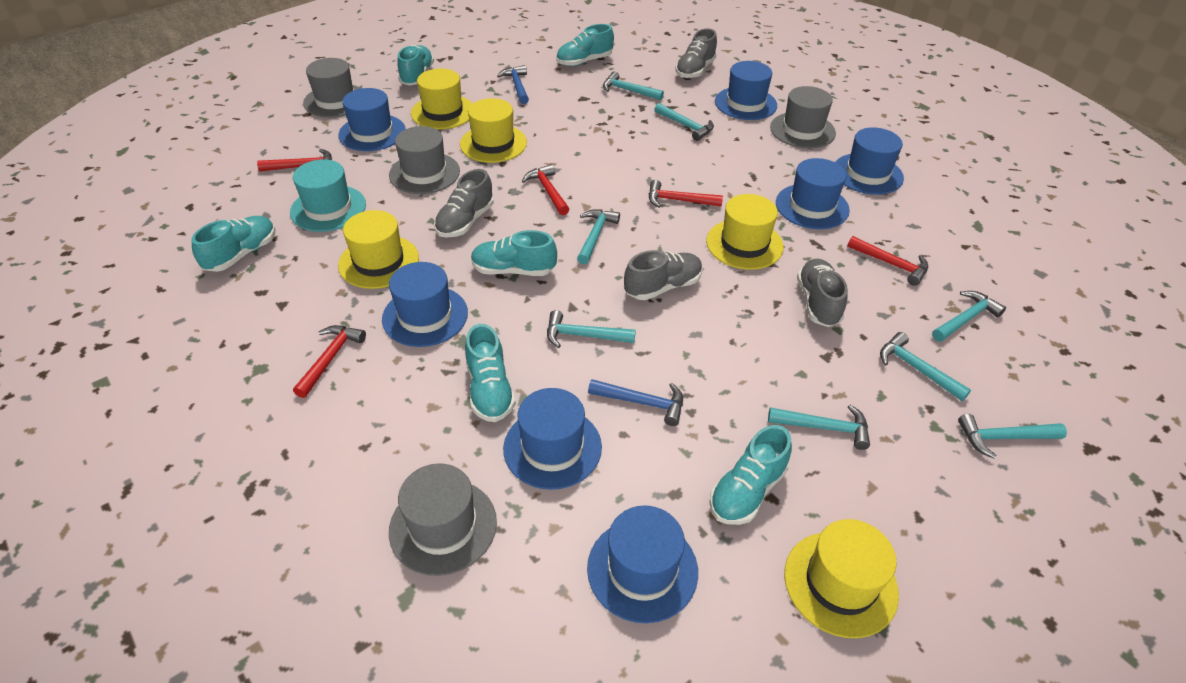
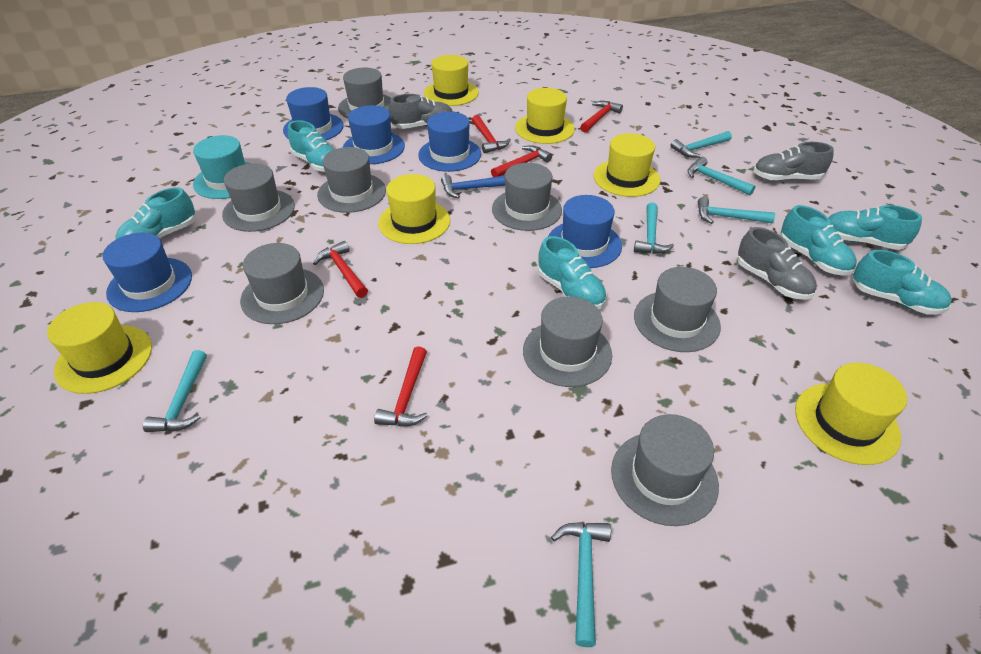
blue hammer: 2 -> 1
blue hat: 7 -> 5
grey hat: 4 -> 8
grey shoe: 4 -> 3
turquoise hammer: 8 -> 6
yellow hat: 5 -> 6

